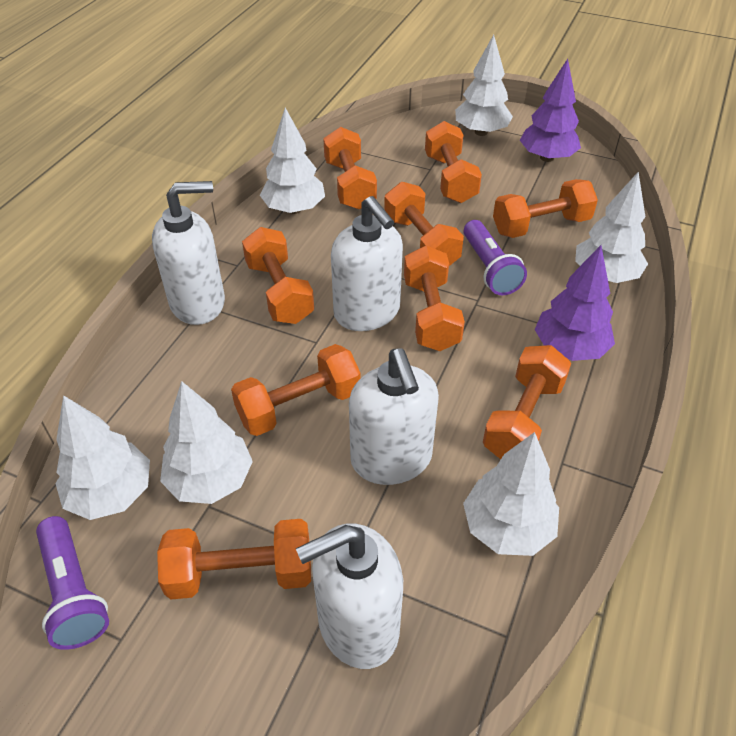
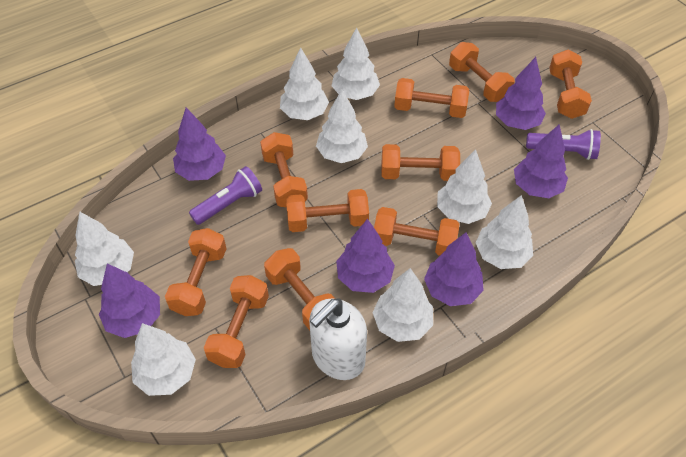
orange dumbbell: 9 -> 10
purple tree: 2 -> 6
white soap dispenser: 4 -> 1
white tree: 6 -> 8

